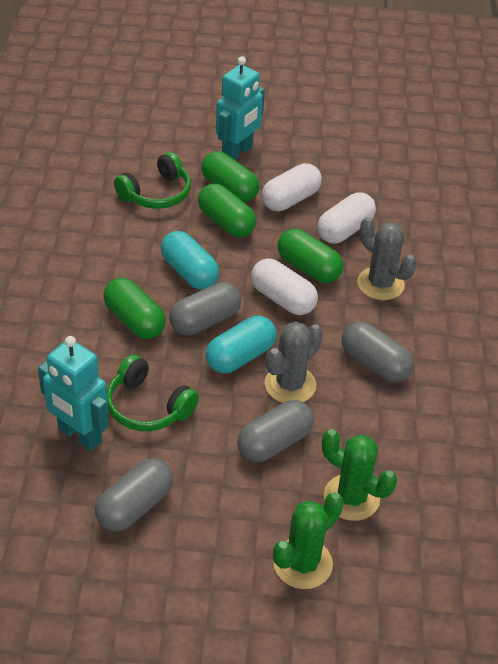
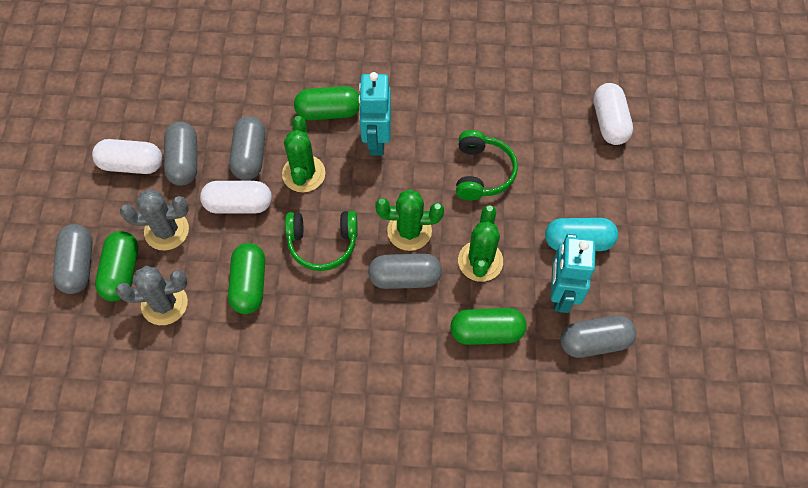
green cactus: 2 -> 3
grey capsule: 4 -> 5
turquoise capsule: 2 -> 1

